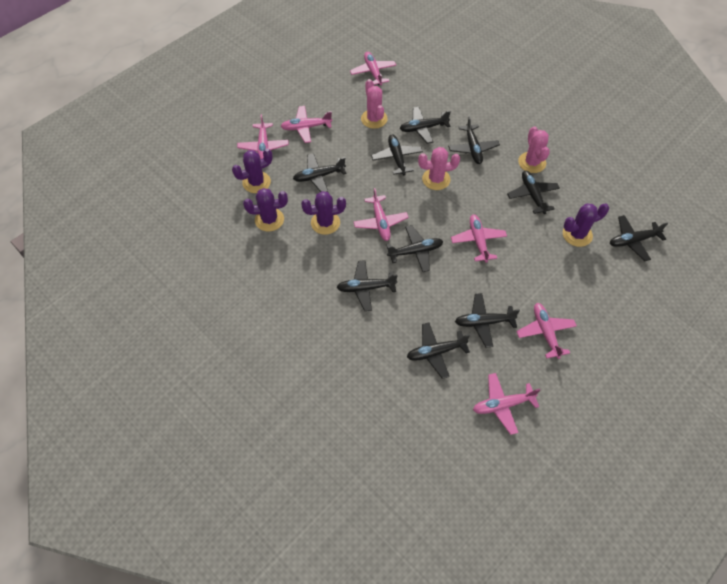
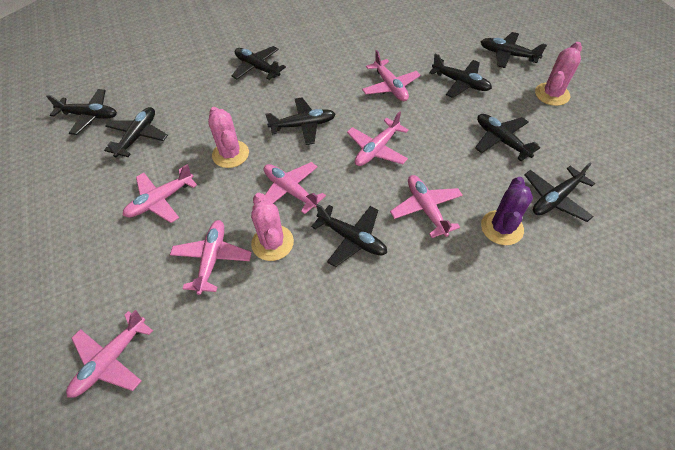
black plane: 10 -> 9
purple cactus: 4 -> 1

